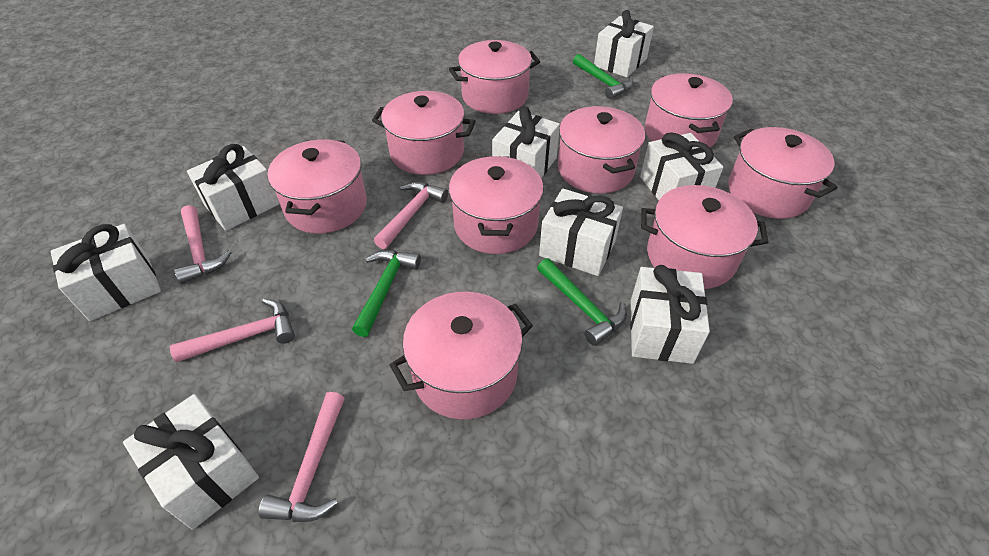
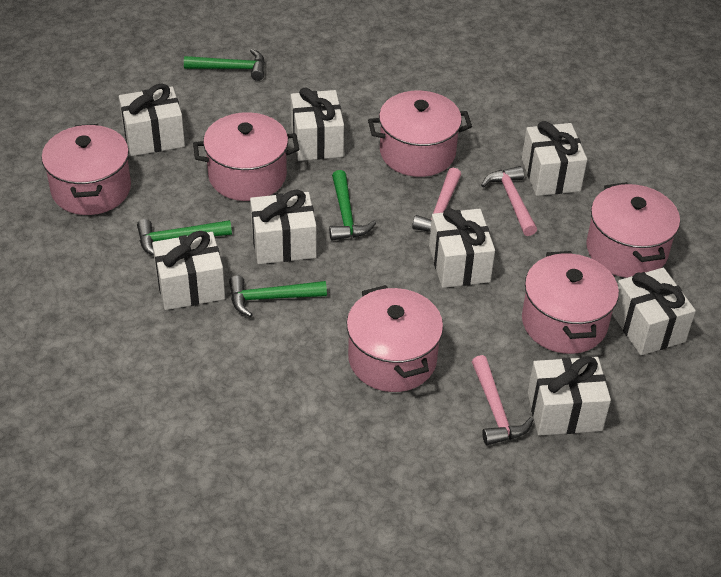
green hammer: 3 -> 4
pink hammer: 4 -> 3
pink pot: 9 -> 6

